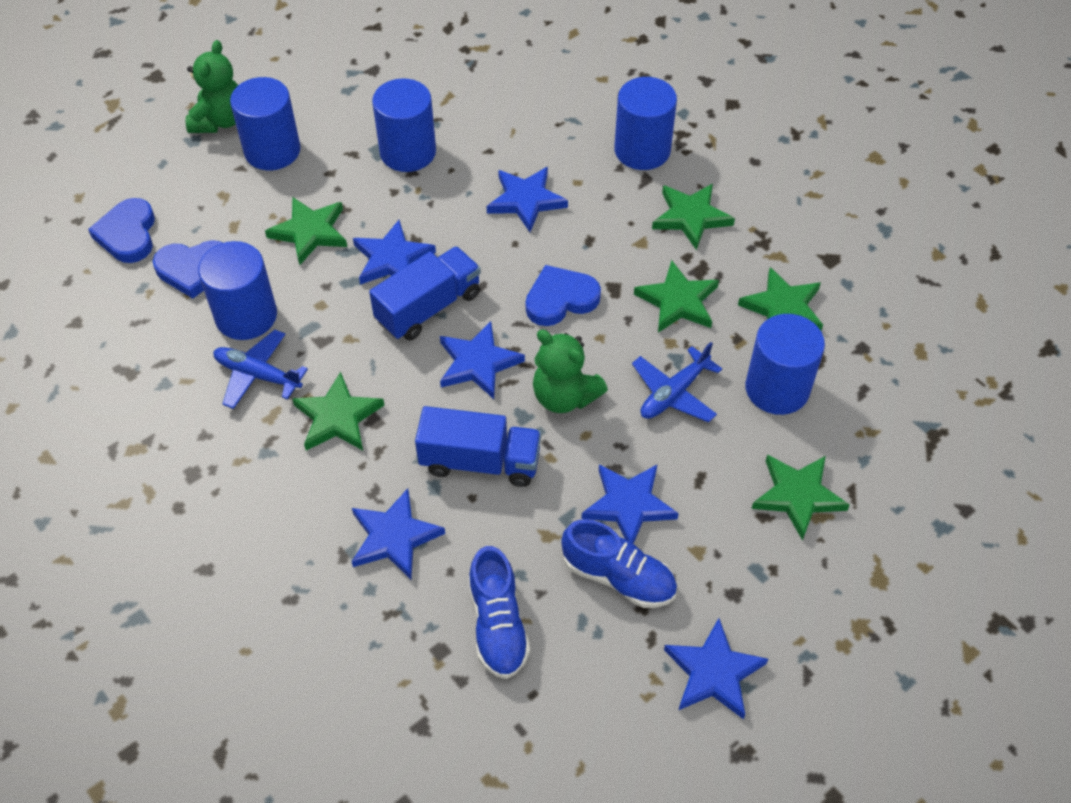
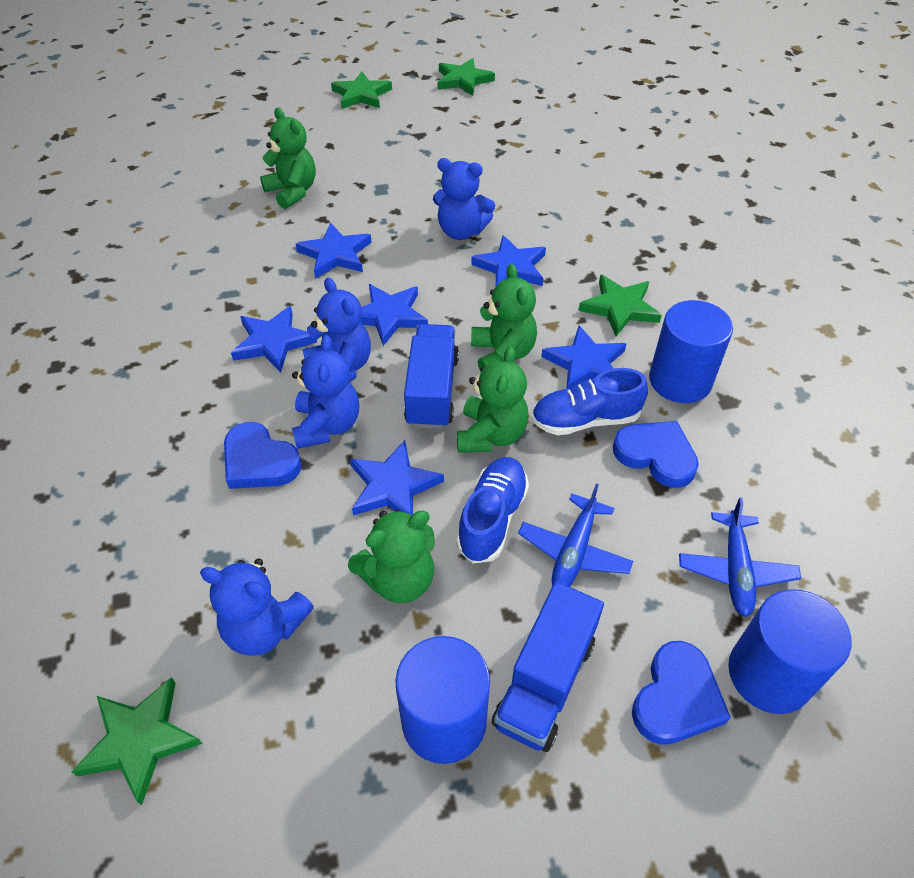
blue cylinder: 5 -> 3
blue teddy bear: 0 -> 4
green star: 6 -> 4
green teddy bear: 2 -> 4

